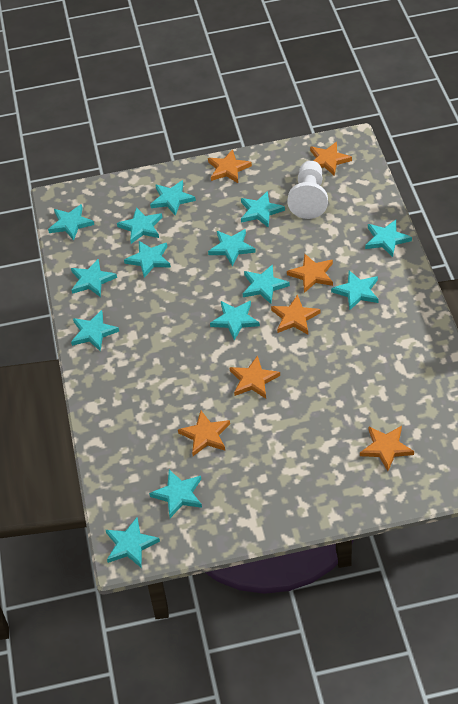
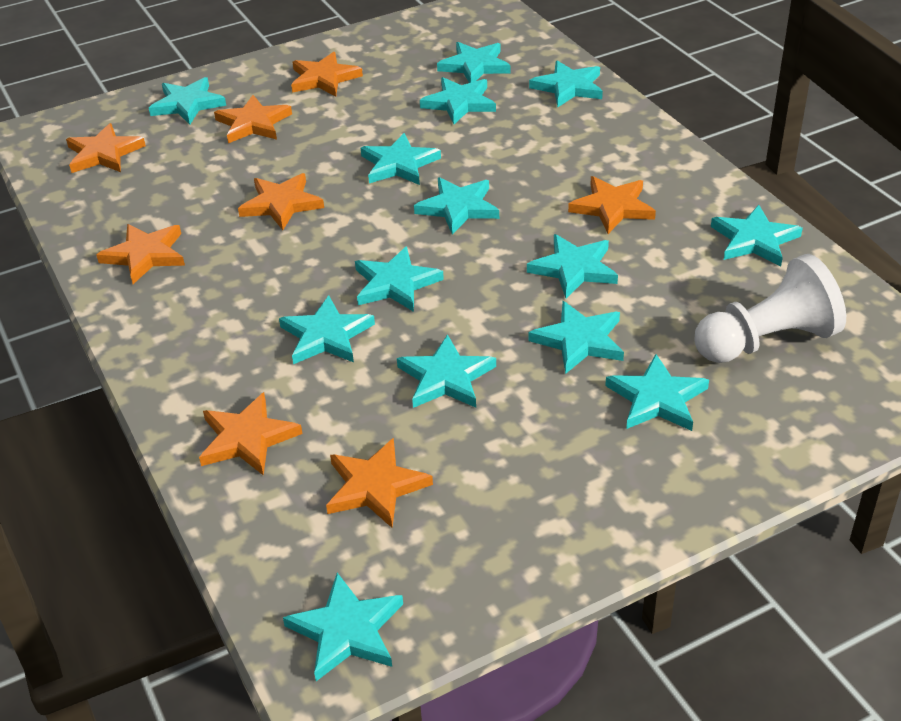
orange star: 7 -> 8

